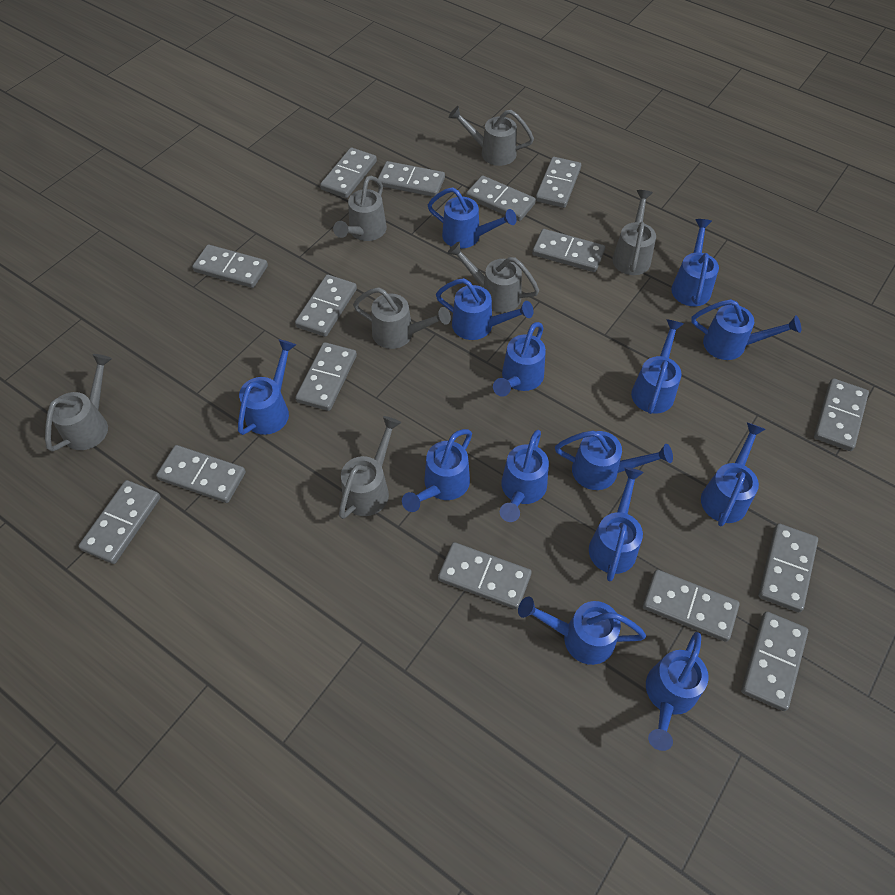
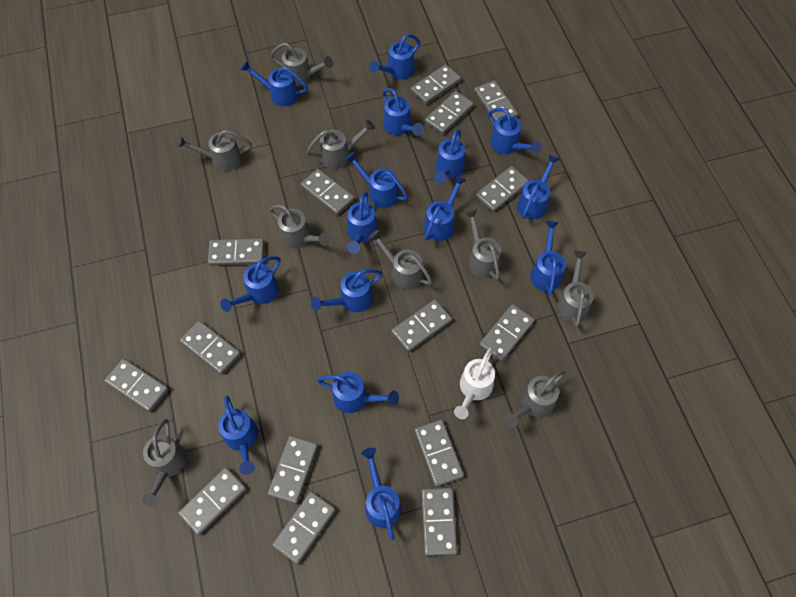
blue watering can: 14 -> 15
grey watering can: 7 -> 9
white watering can: 0 -> 1

